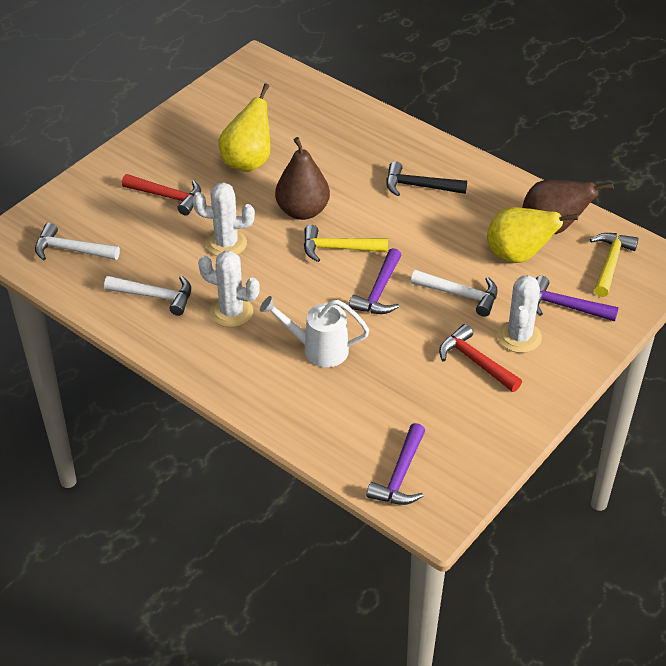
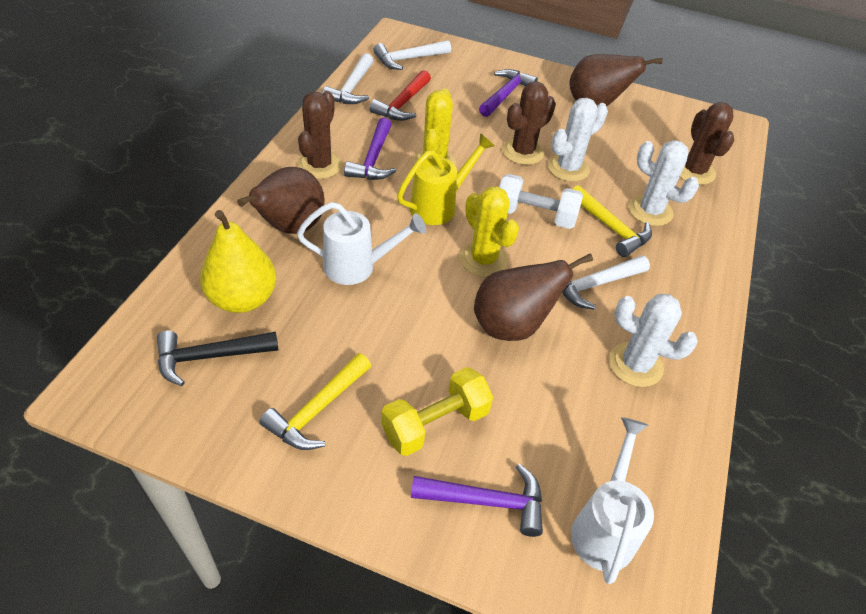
brown cactus: 0 -> 3
brown pear: 2 -> 3
red hammer: 2 -> 1
white dumbbell: 0 -> 1
white watering can: 1 -> 2
yellow cactus: 0 -> 2
yellow dumbbell: 0 -> 1
yellow pear: 2 -> 1
yellow watering can: 0 -> 1

